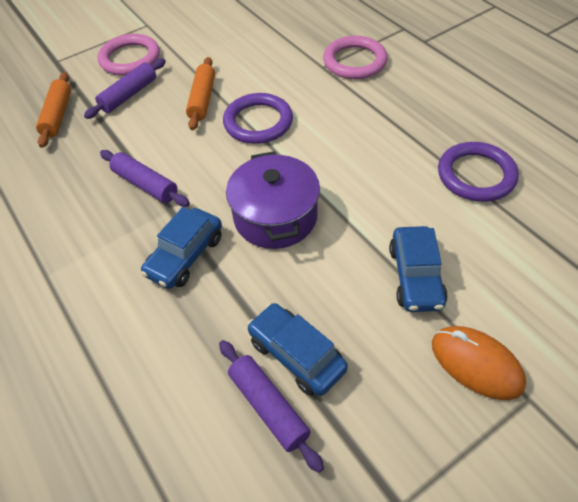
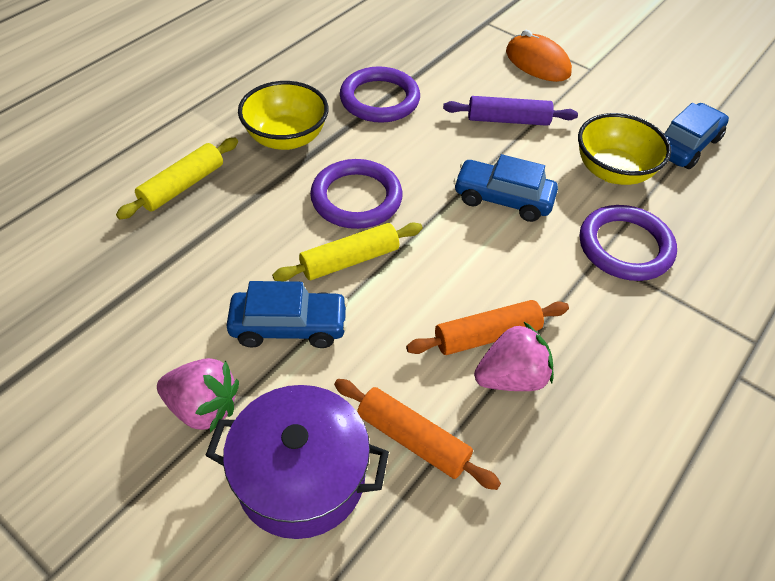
pink ring: 2 -> 0
pink strawberry: 0 -> 2
purple ring: 2 -> 3
purple rolling pin: 3 -> 1
yellow bowl: 0 -> 2
yellow rolling pin: 0 -> 2

